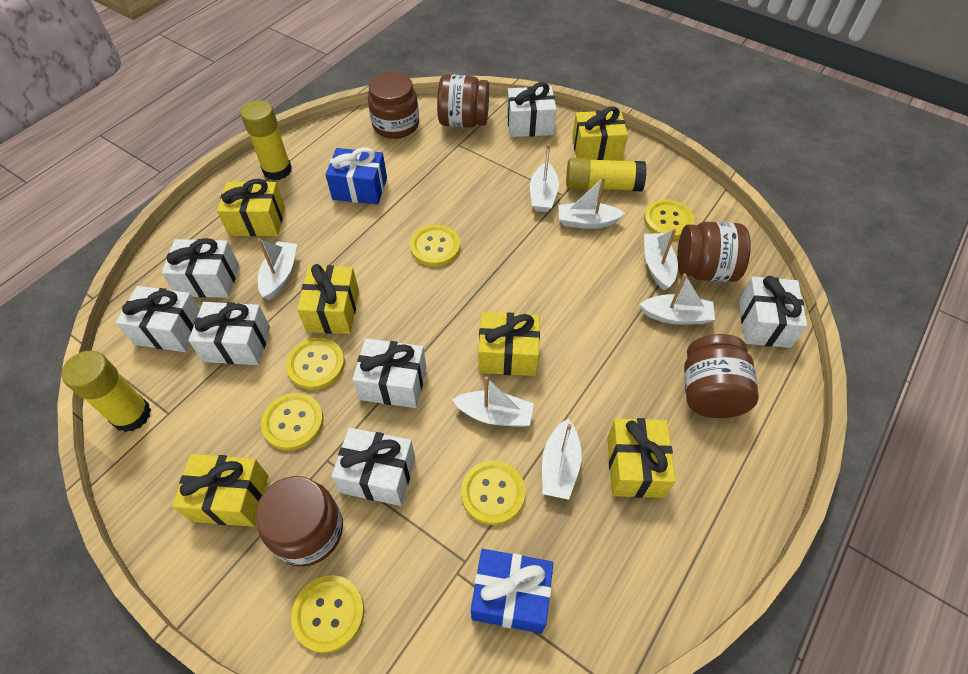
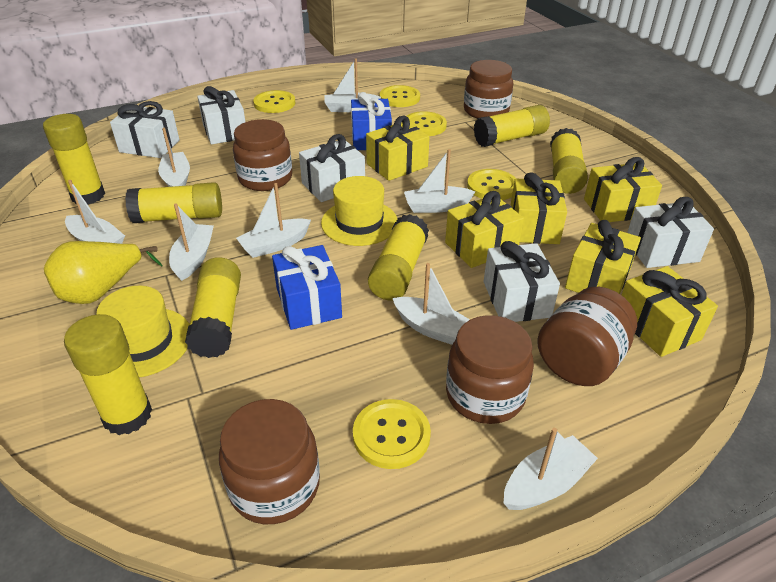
white boat: 7 -> 8
white gift: 7 -> 5
yellow button: 6 -> 5
yellow glue stick: 3 -> 7
yellow hat: 0 -> 2
yellow pear: 0 -> 1

